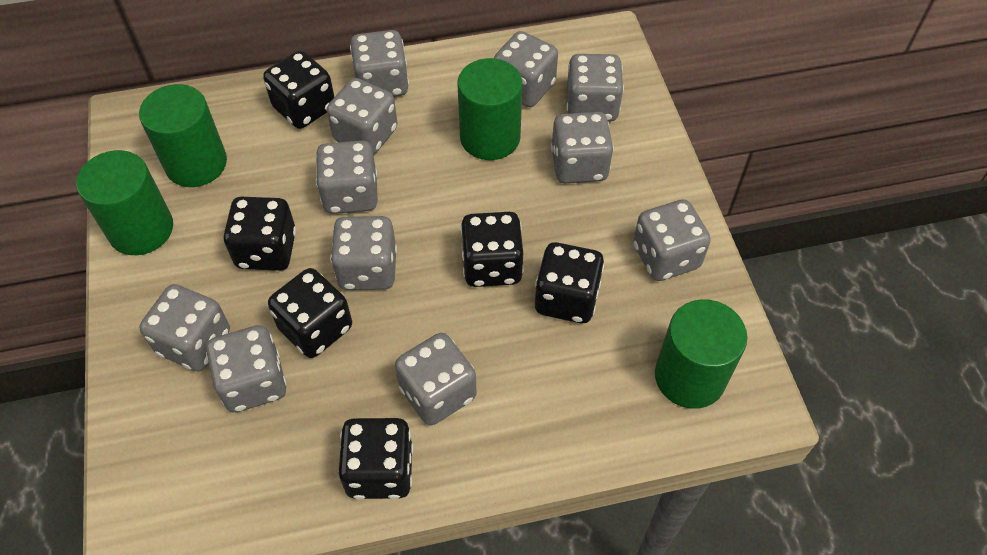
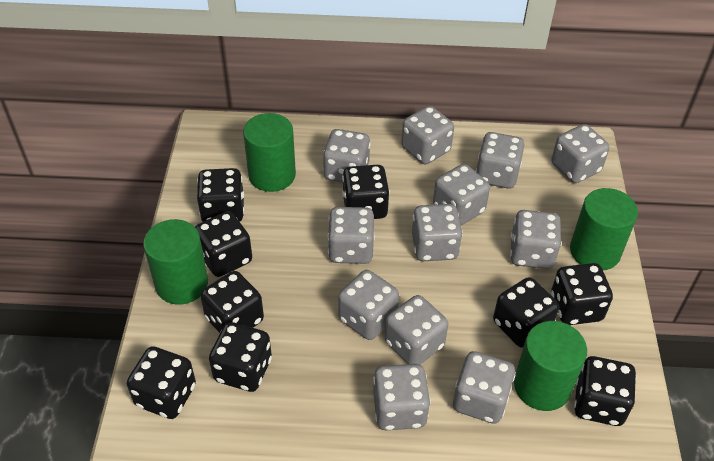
black dice: 6 -> 9
grey dice: 11 -> 12

